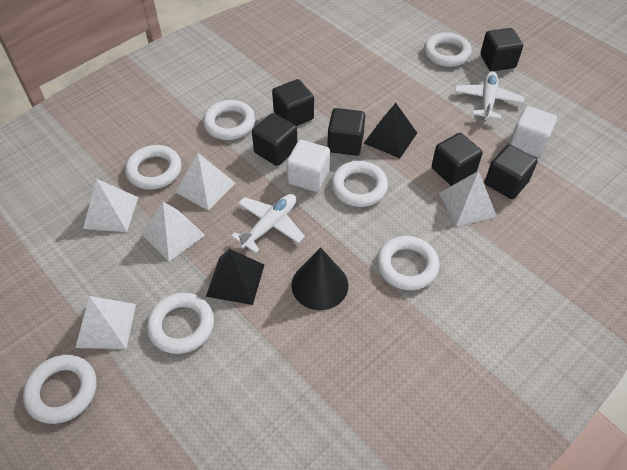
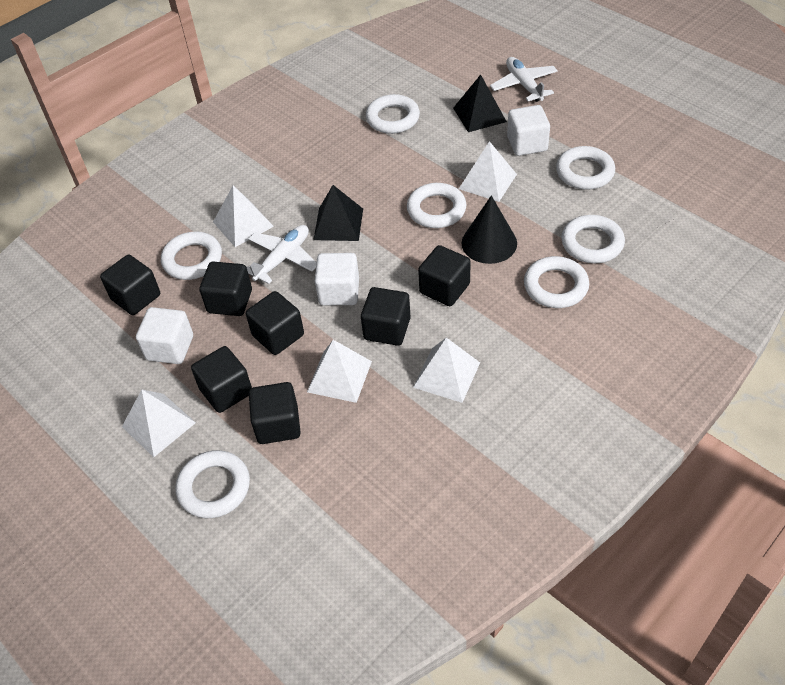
black cube: 6 -> 7
white cube: 2 -> 3

